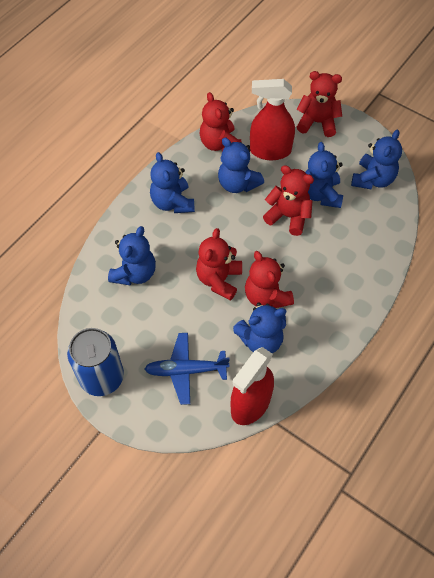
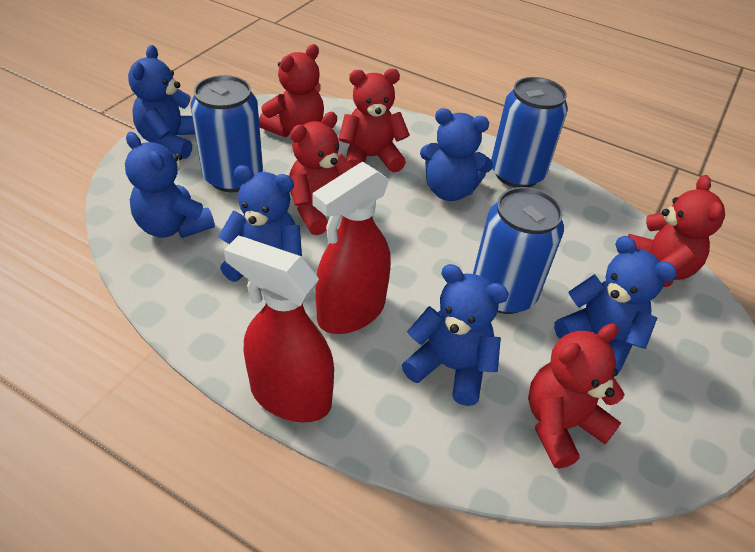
blue can: 1 -> 3
blue plane: 1 -> 0

